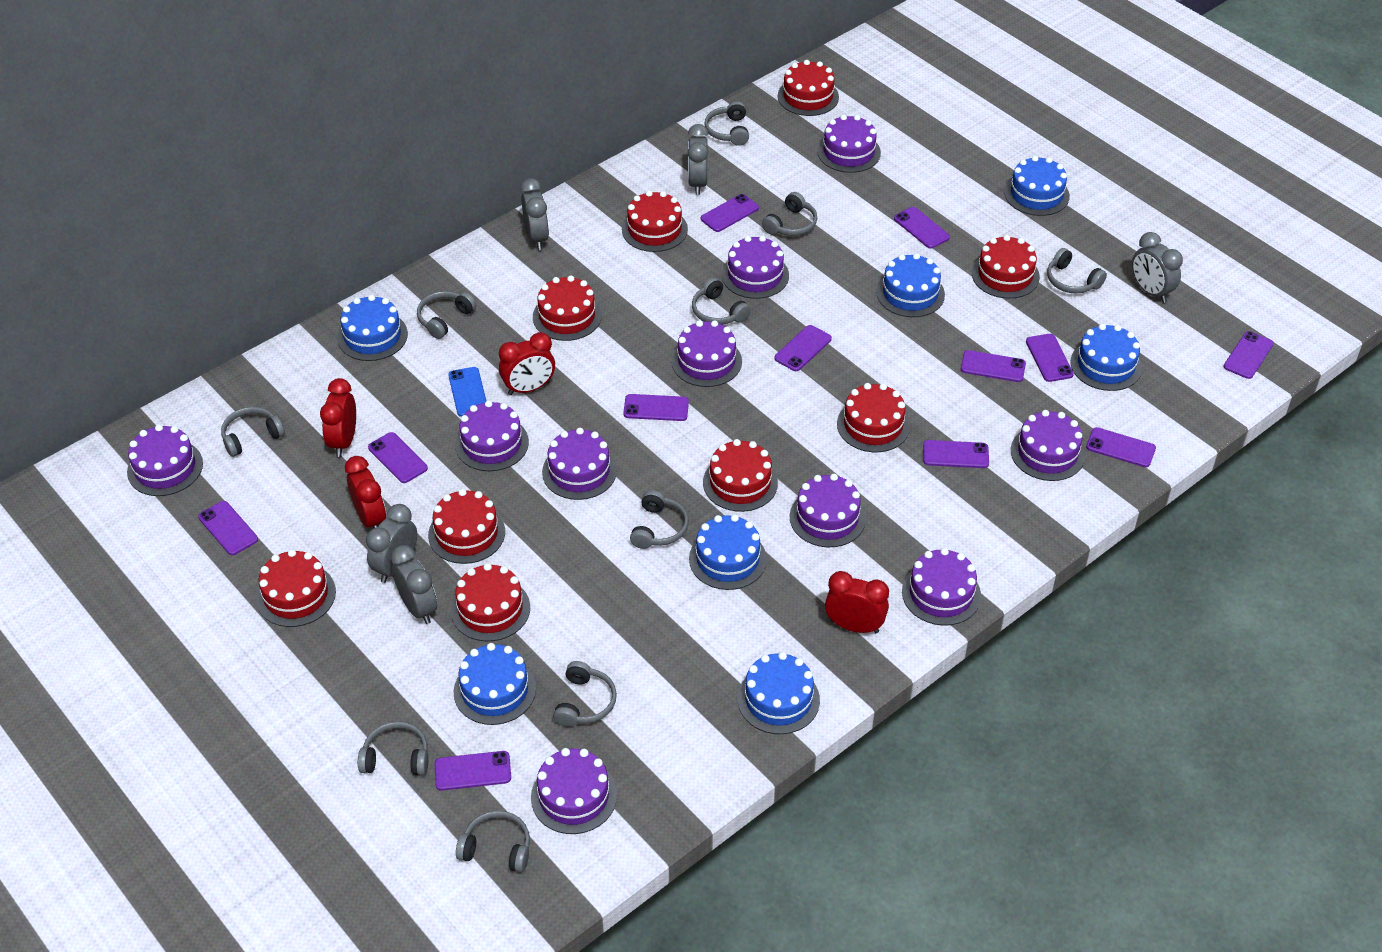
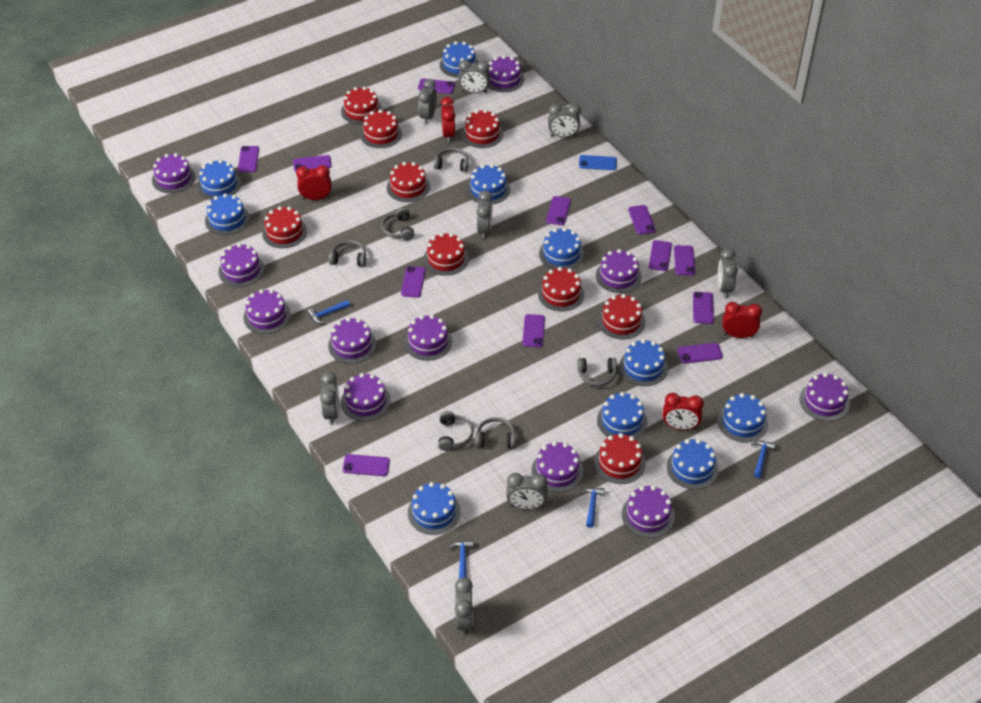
blue cake: 7 -> 10
blue hammer: 0 -> 4
grey clock: 5 -> 8
grey headphones: 10 -> 6
purple cake: 10 -> 11

